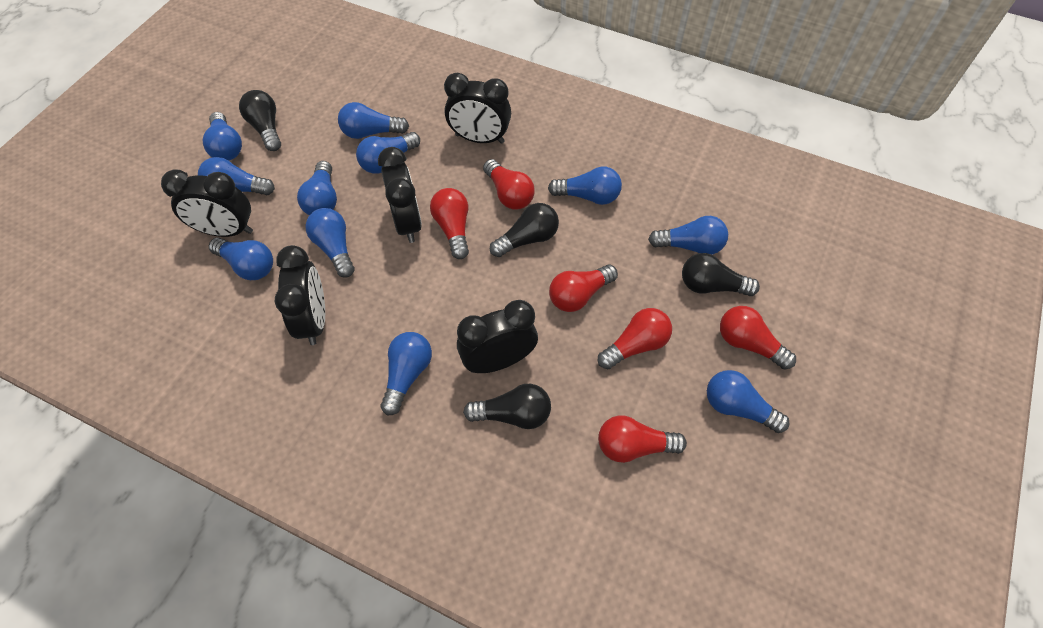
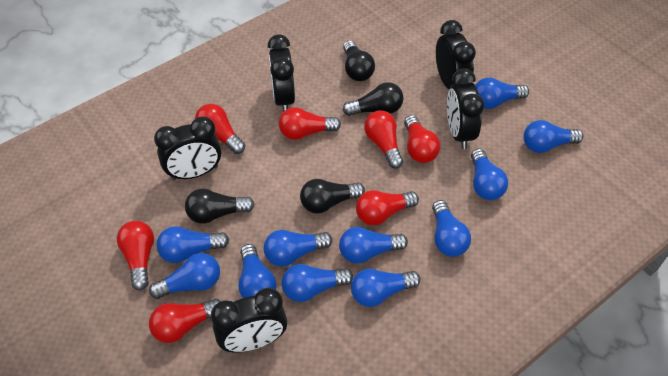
red light bulb: 6 -> 7

